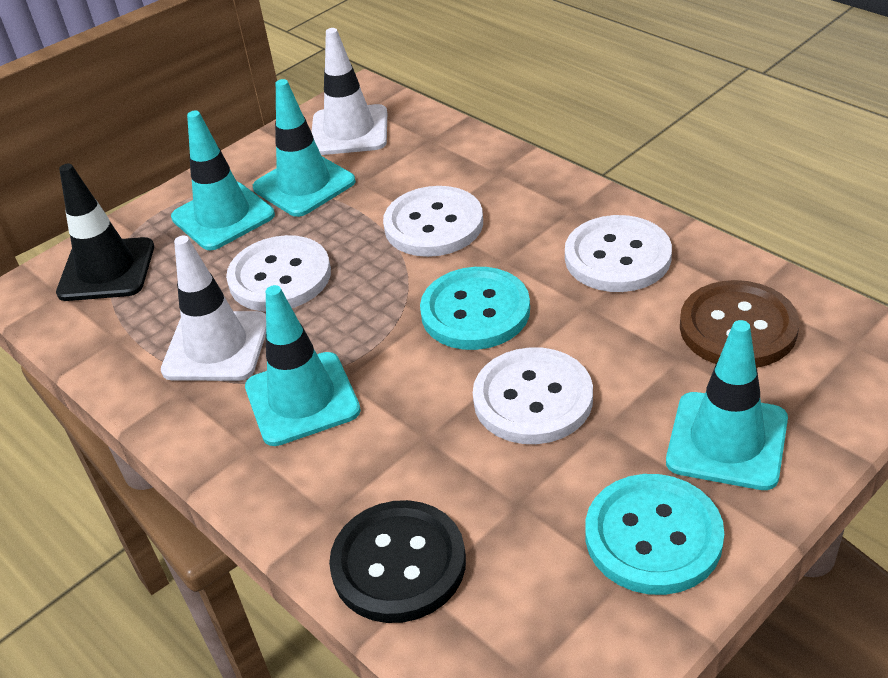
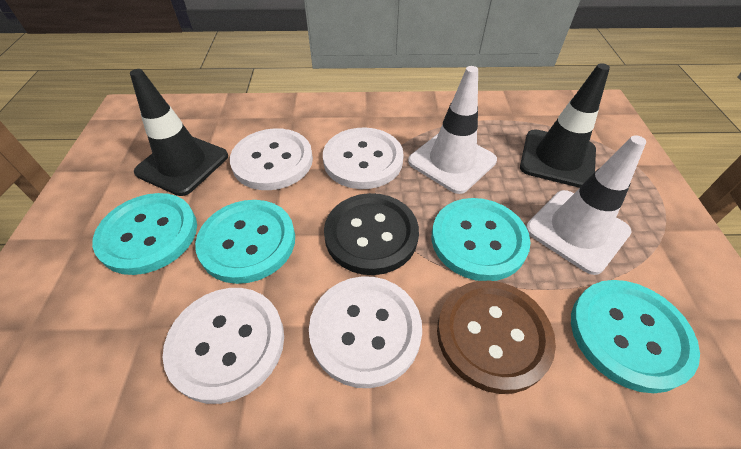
black traffic cone: 1 -> 2
turquoise button: 2 -> 4
turquoise traffic cone: 4 -> 0

